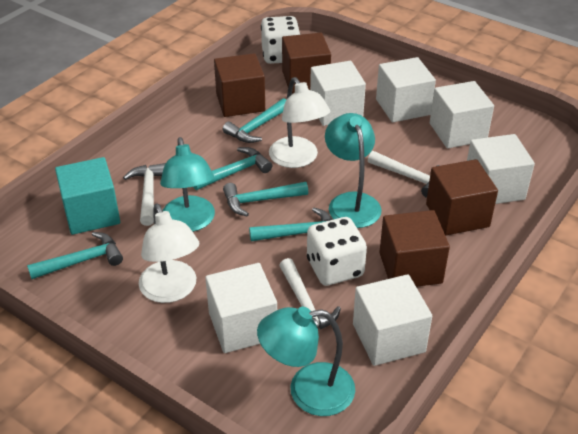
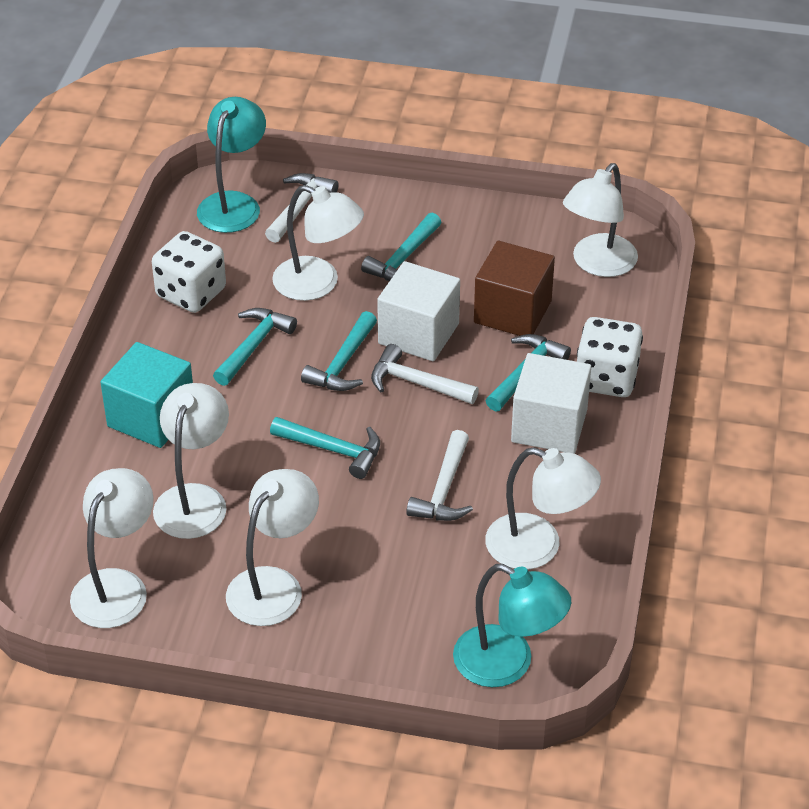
brown cube: 4 -> 1
turquoise lamp: 3 -> 2
white cube: 6 -> 2
white lamp: 2 -> 6

